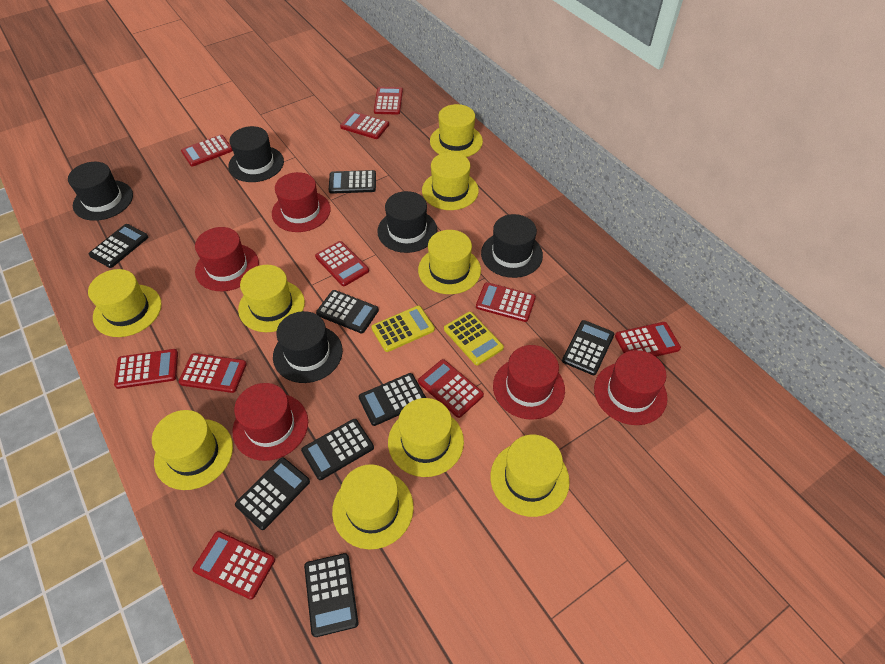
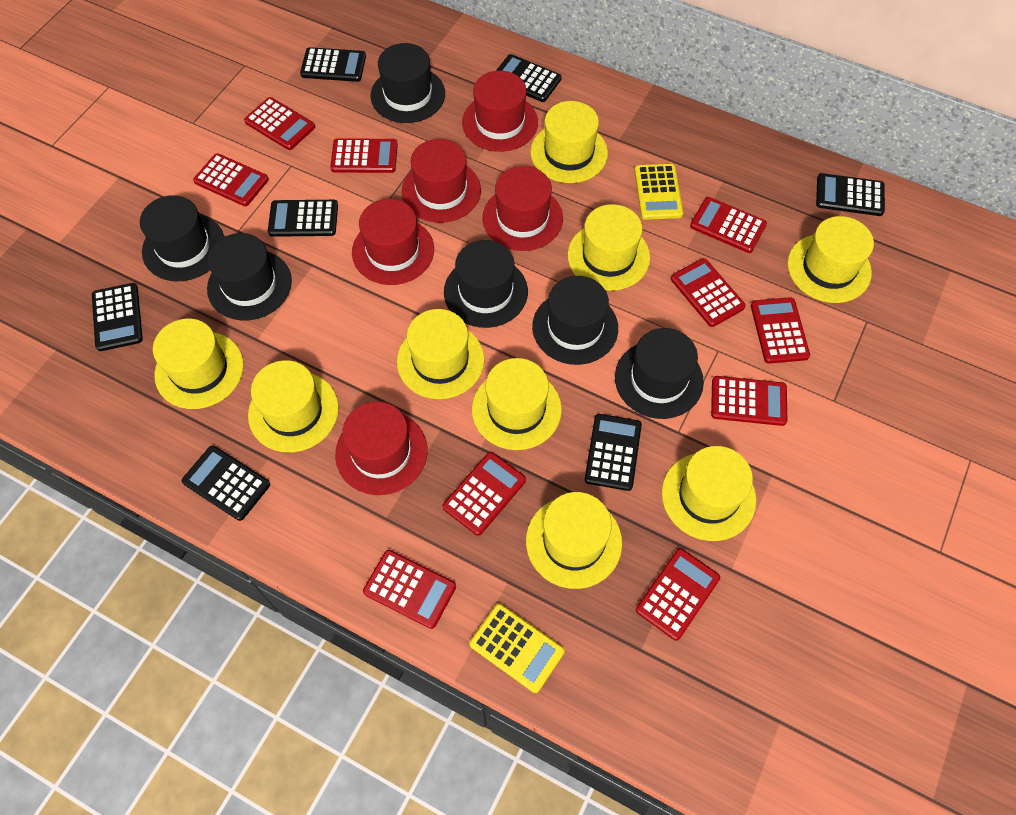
black calculator: 8 -> 7
black hat: 5 -> 6

